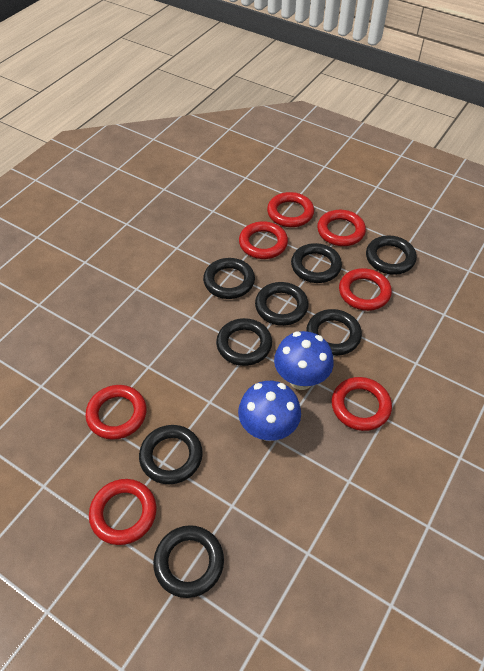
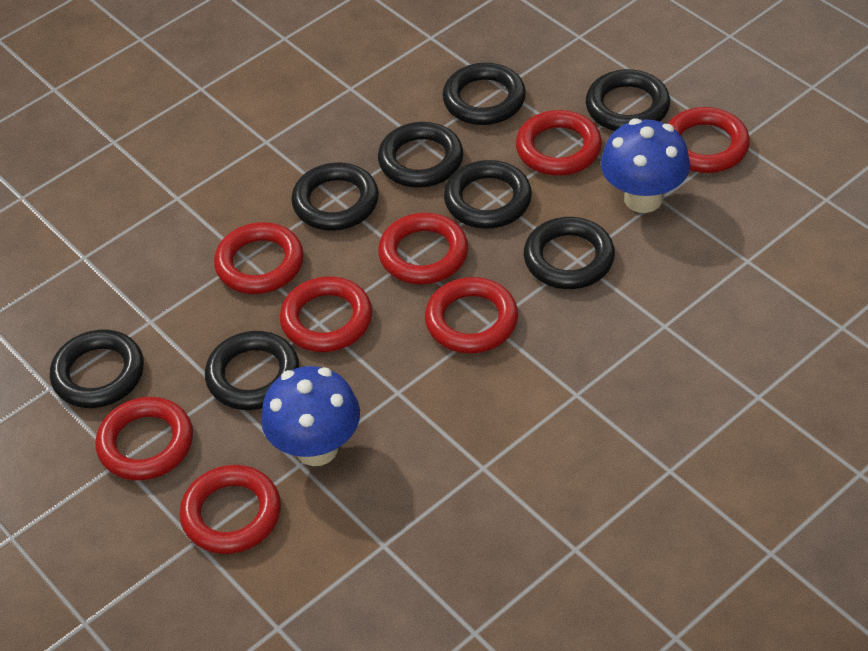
red ring: 7 -> 8

